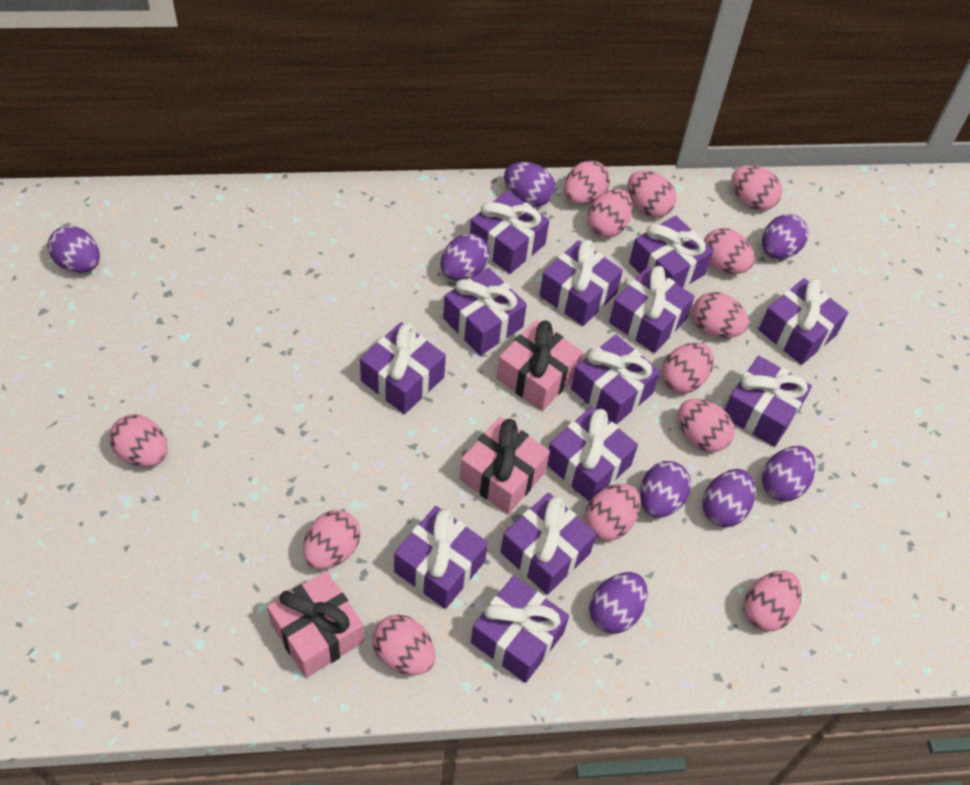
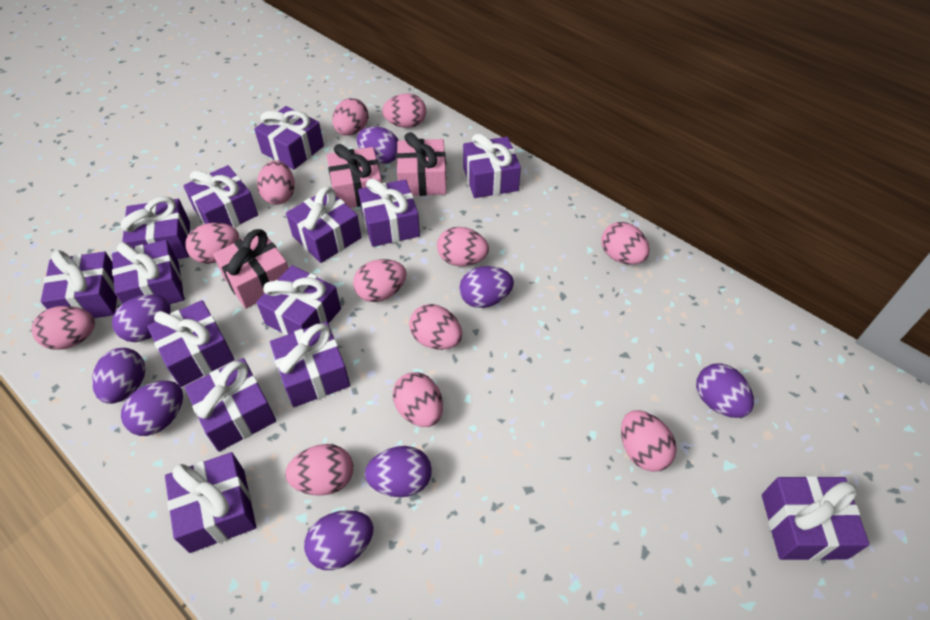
pink egg: 13 -> 12
purple gift: 13 -> 14

